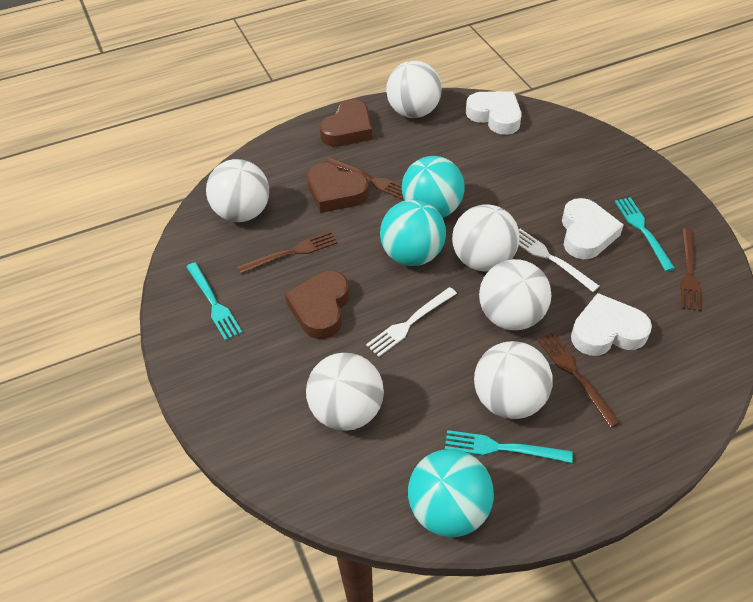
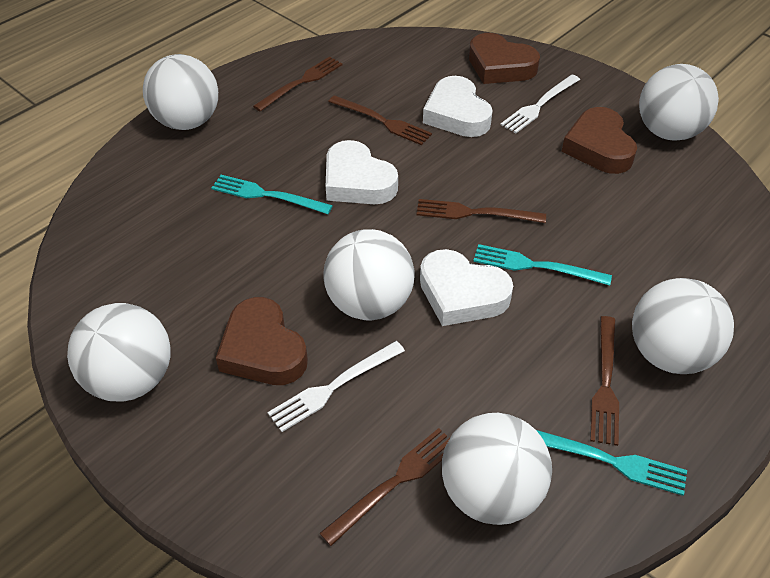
brown fork: 4 -> 5
turquoise ball: 3 -> 0

